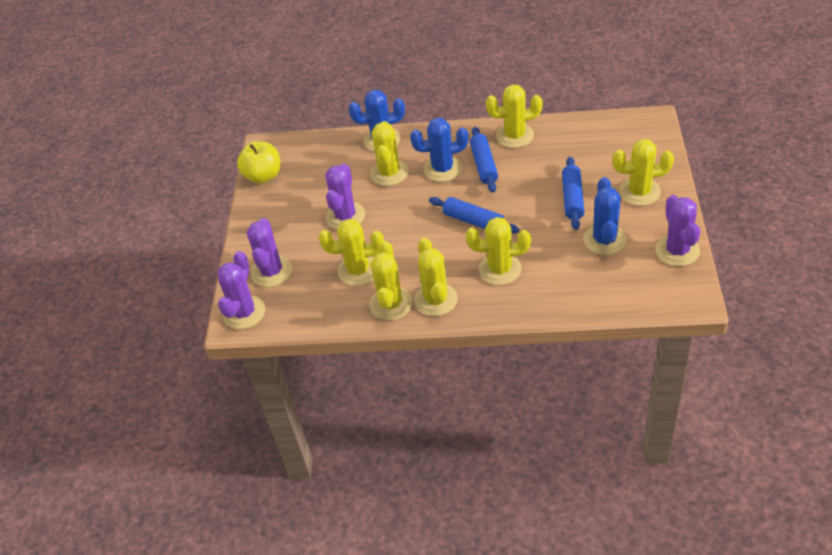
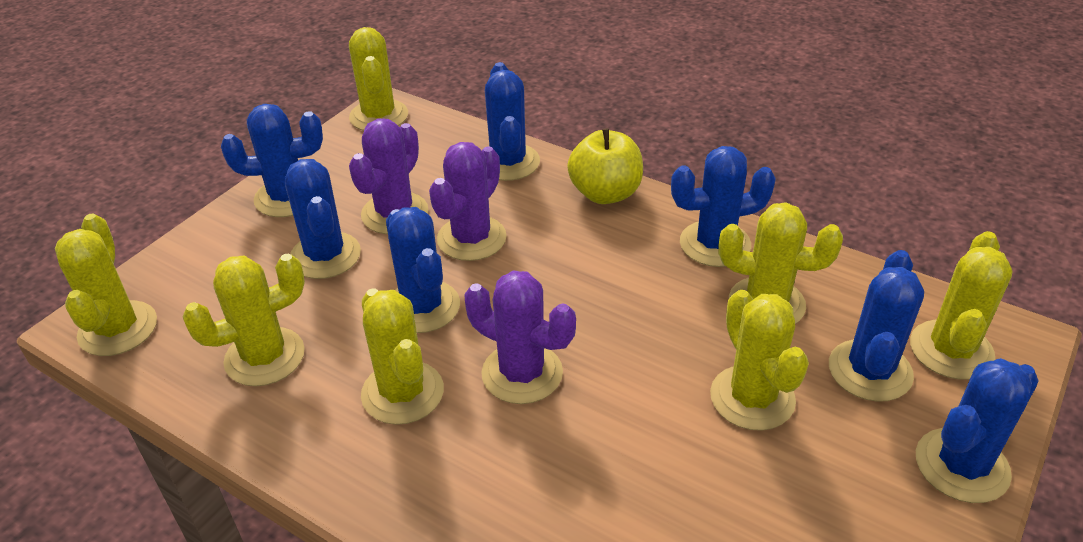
blue cactus: 3 -> 7
blue rolling pin: 3 -> 0
purple cactus: 4 -> 3

